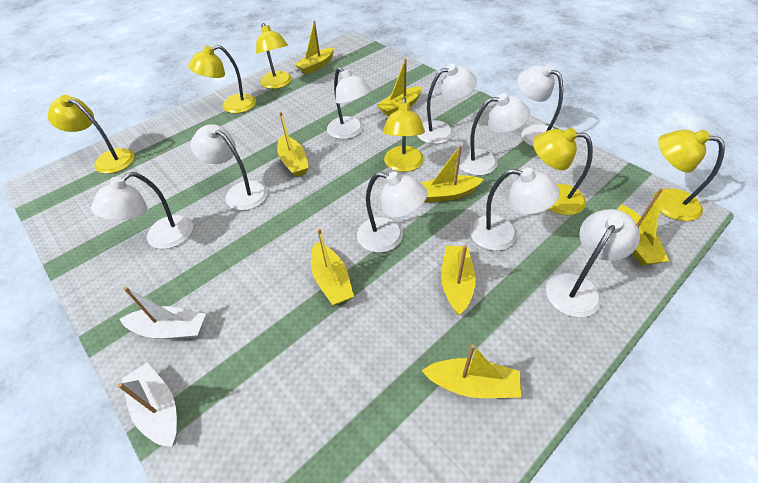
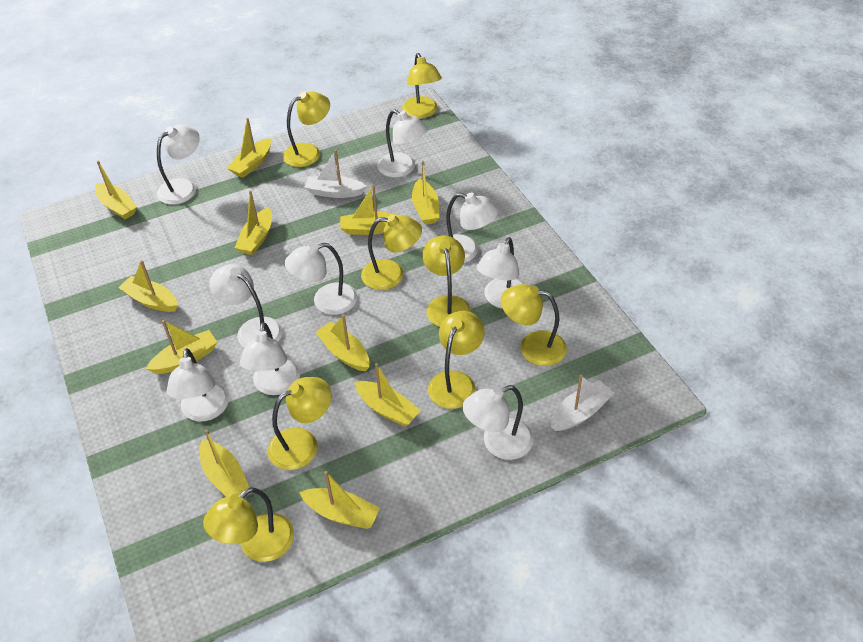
yellow boat: 8 -> 11
yellow lamp: 6 -> 8

